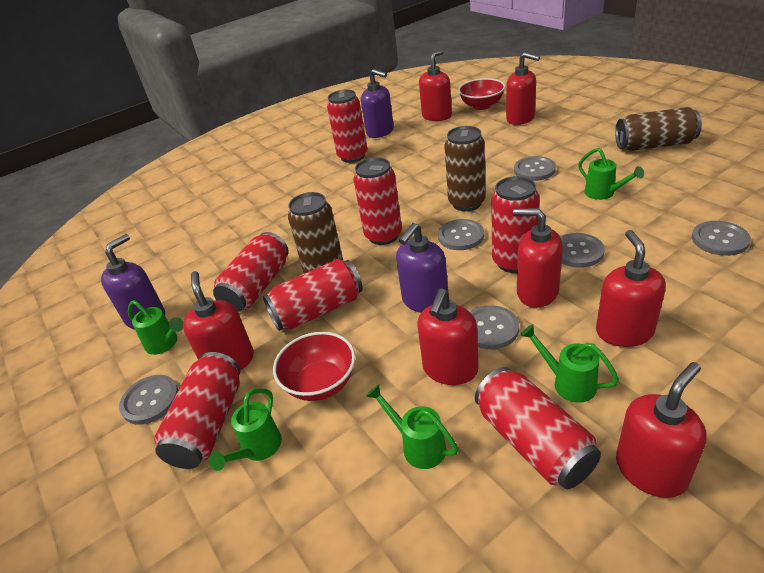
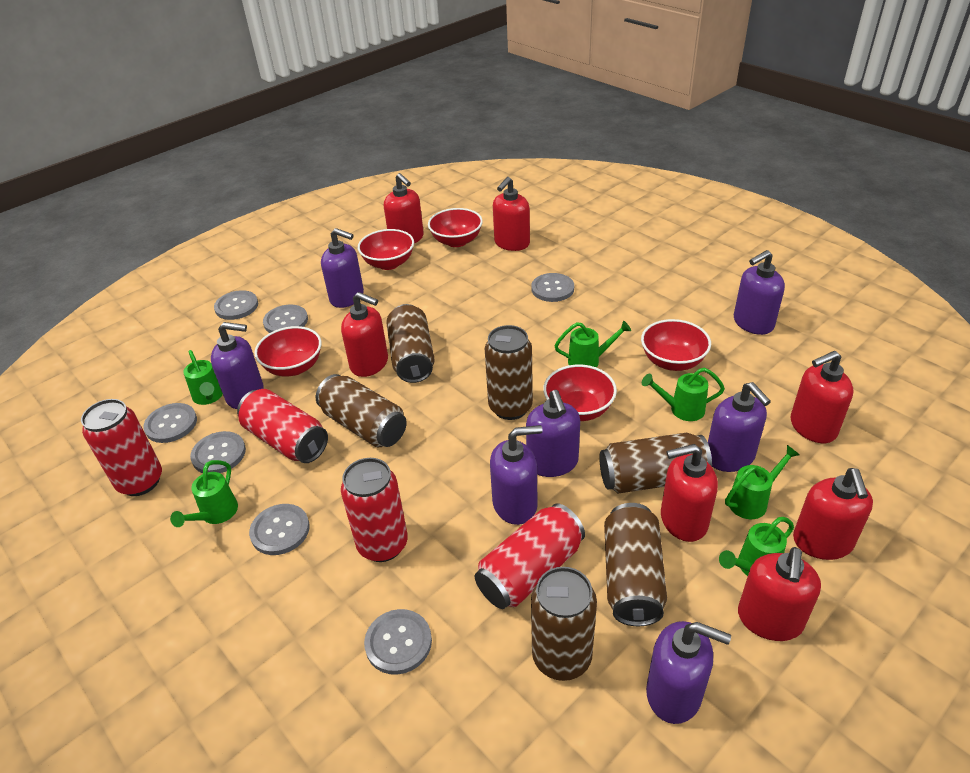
brown can: 3 -> 6
green watering can: 5 -> 6
grey button: 6 -> 7
purple soap dispenser: 3 -> 7
red bowl: 2 -> 5
red can: 7 -> 4

